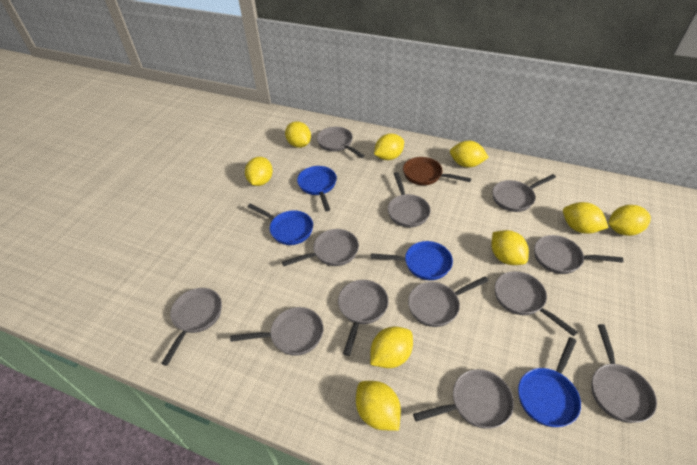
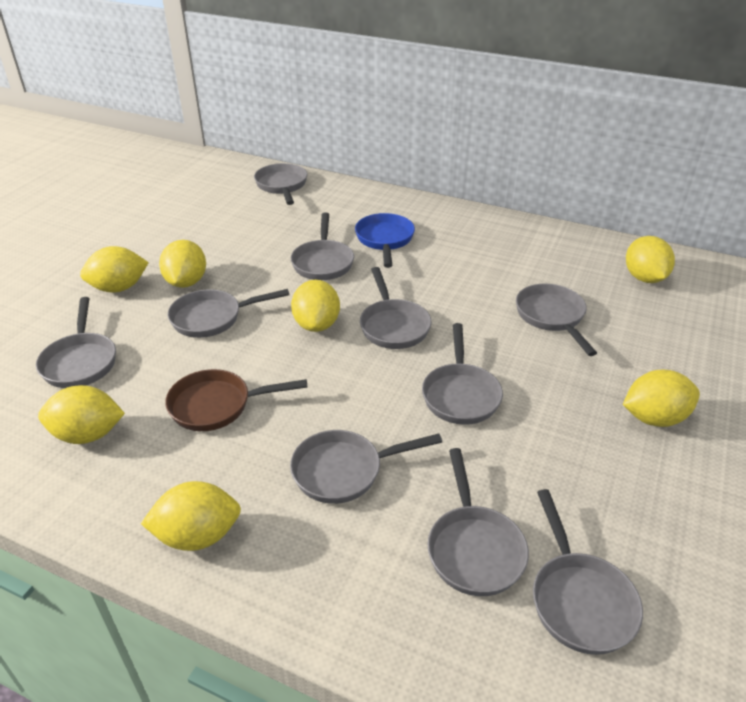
blue pan: 4 -> 1
grey pan: 12 -> 10
yellow lemon: 9 -> 7

